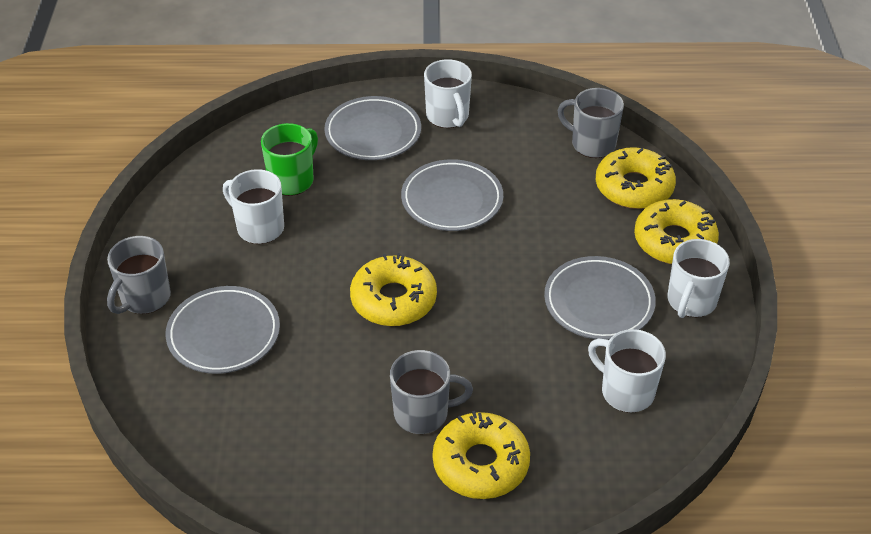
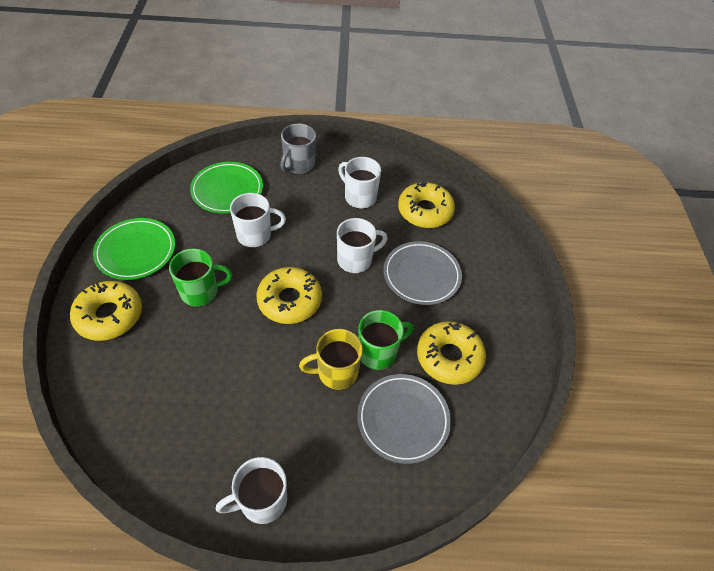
green mug: 1 -> 2
green plate: 0 -> 2
grey mug: 3 -> 1
grey plate: 4 -> 2
yellow mug: 0 -> 1

